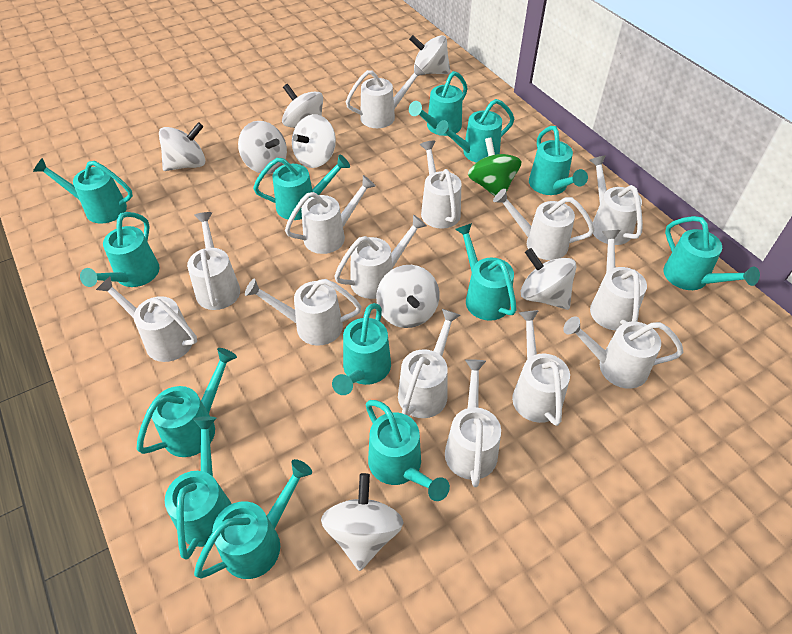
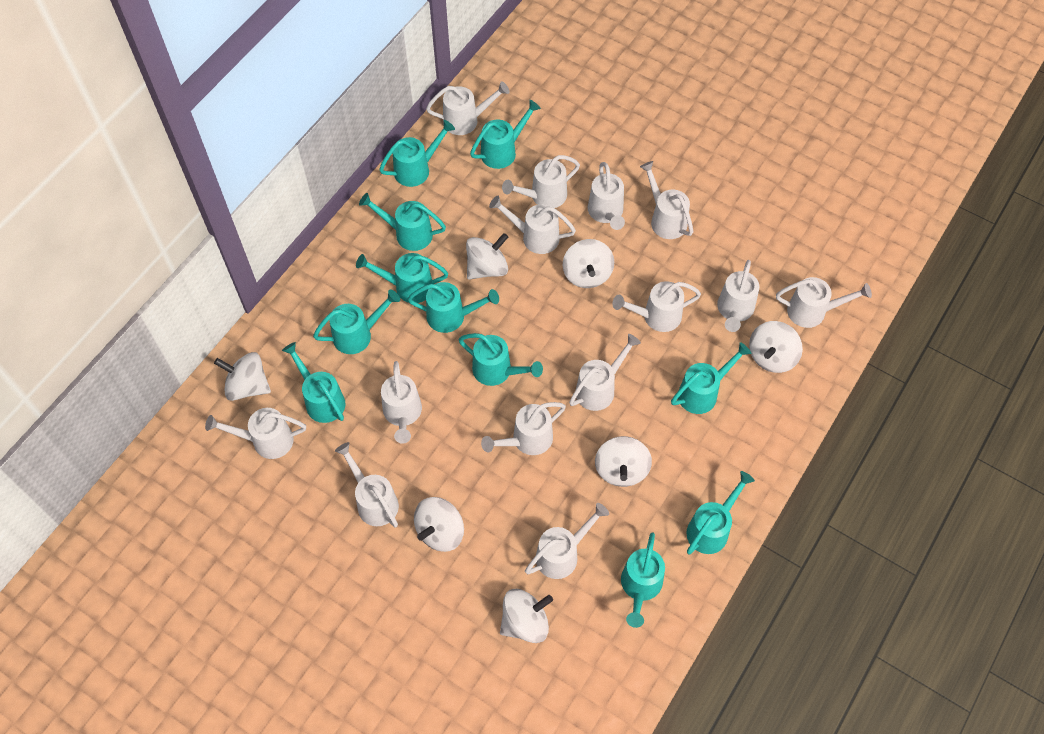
green spinning top: 1 -> 0
turquoise watering can: 13 -> 11
white spinning top: 8 -> 7

